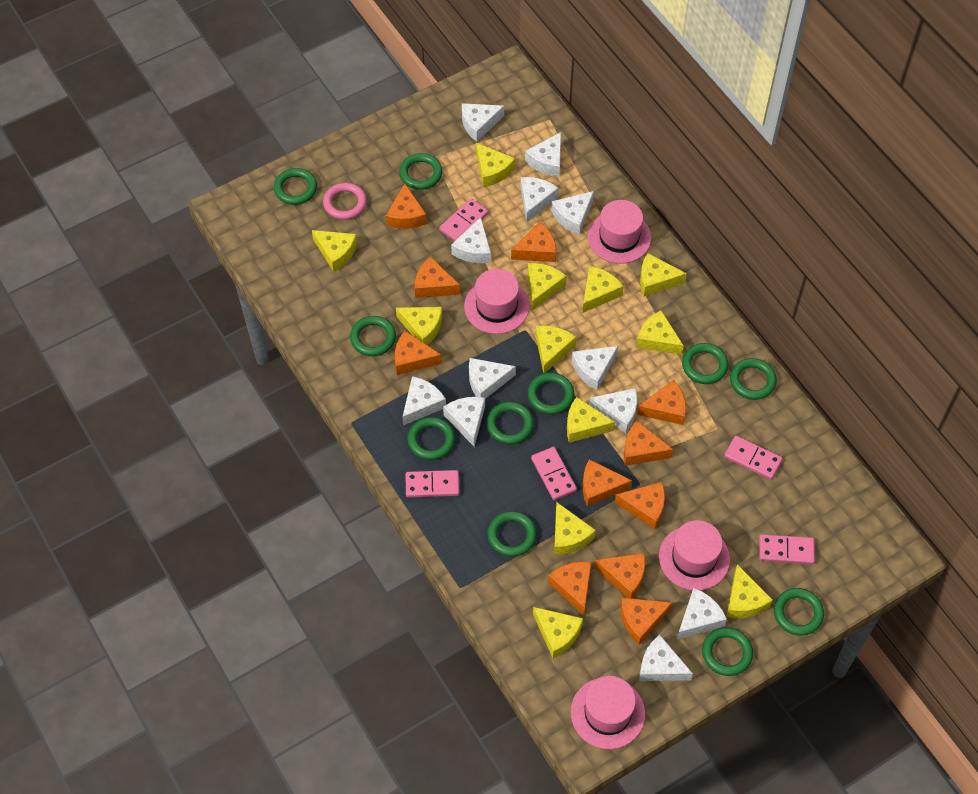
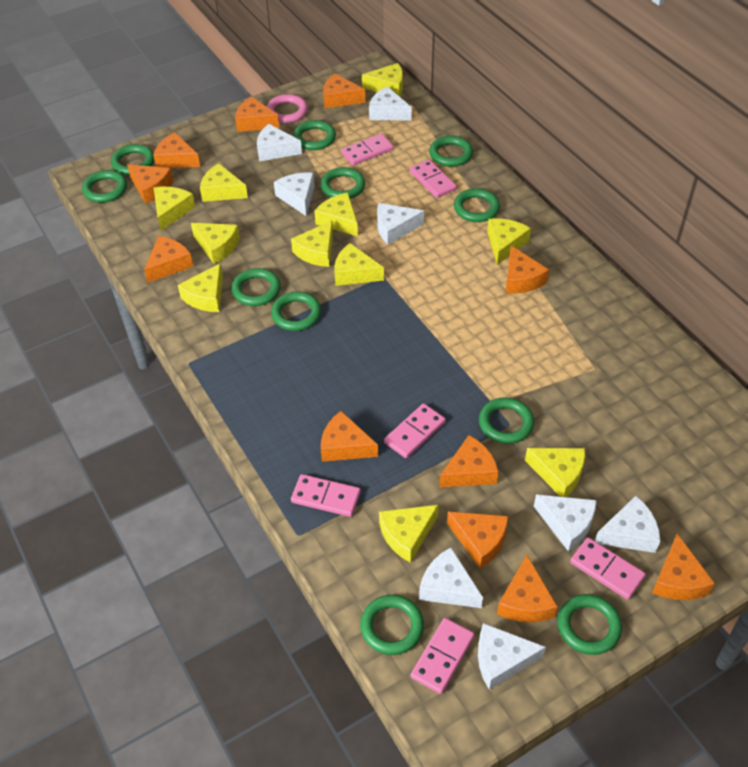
pink domino: 5 -> 6
pink hat: 4 -> 0
white cheese: 12 -> 8
yellow cheese: 12 -> 11

